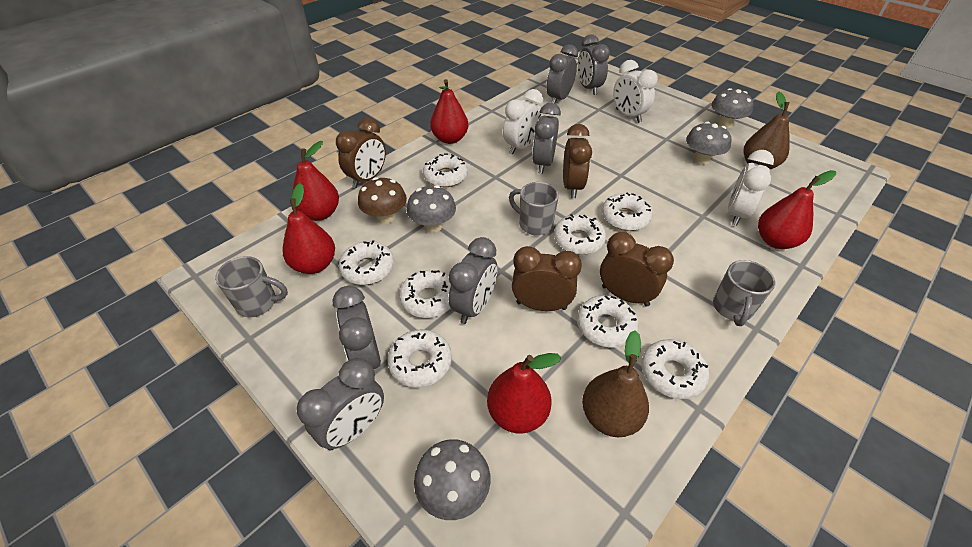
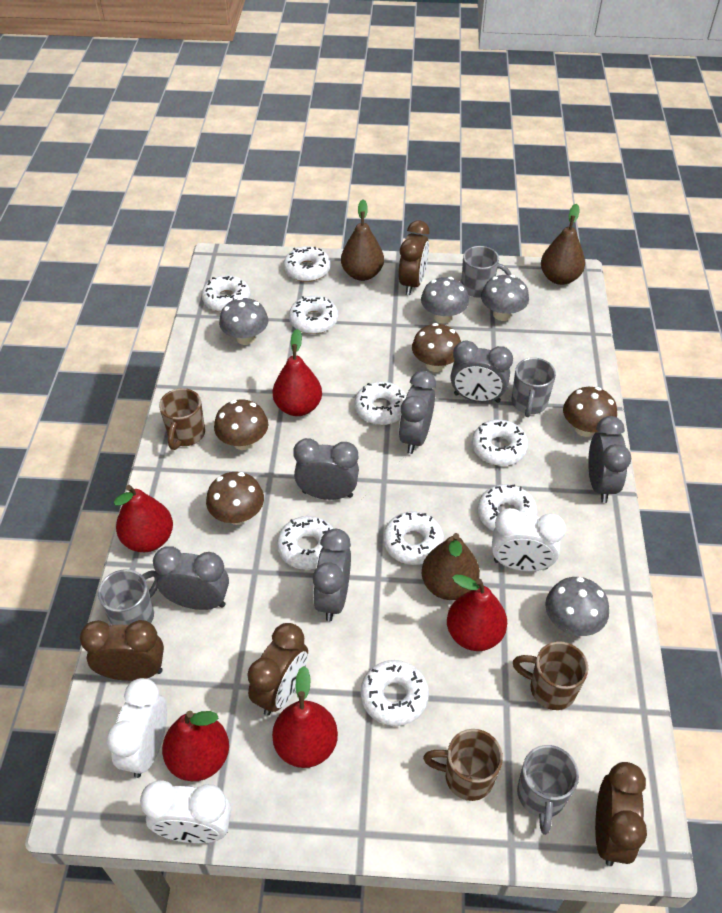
brown mug: 0 -> 3
brown mushroom: 1 -> 4
brown pear: 2 -> 3
grey mug: 3 -> 4
white donut: 8 -> 9

